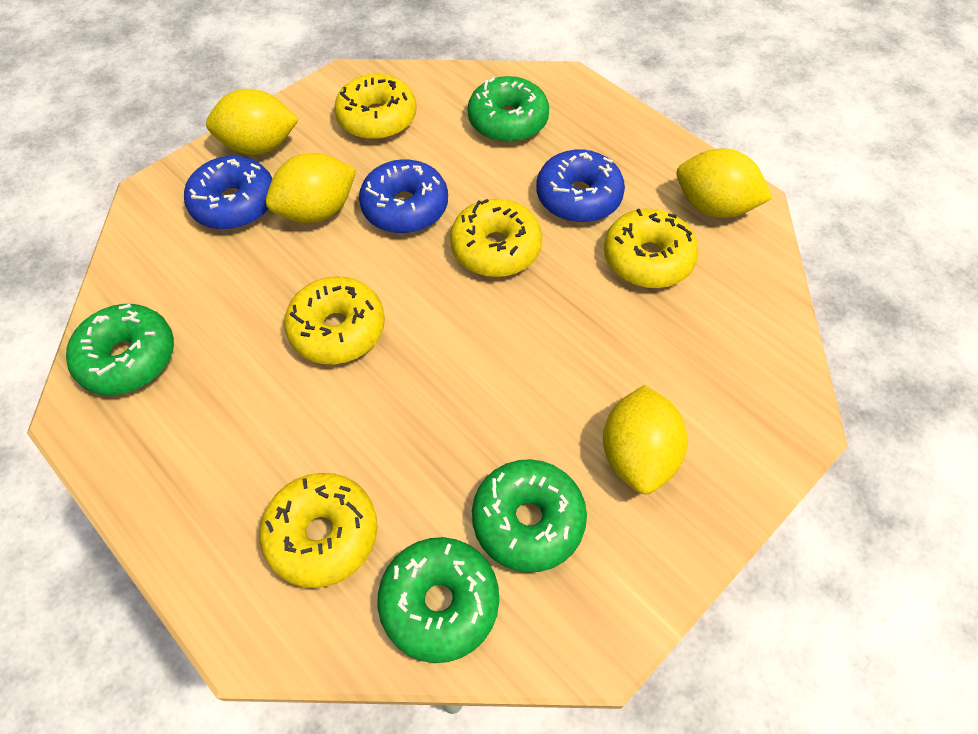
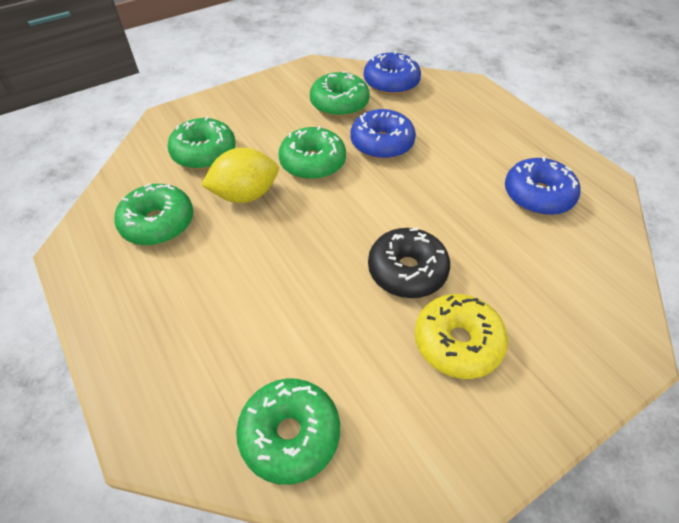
black donut: 0 -> 1
green donut: 4 -> 5
yellow donut: 5 -> 1
yellow lemon: 4 -> 1

